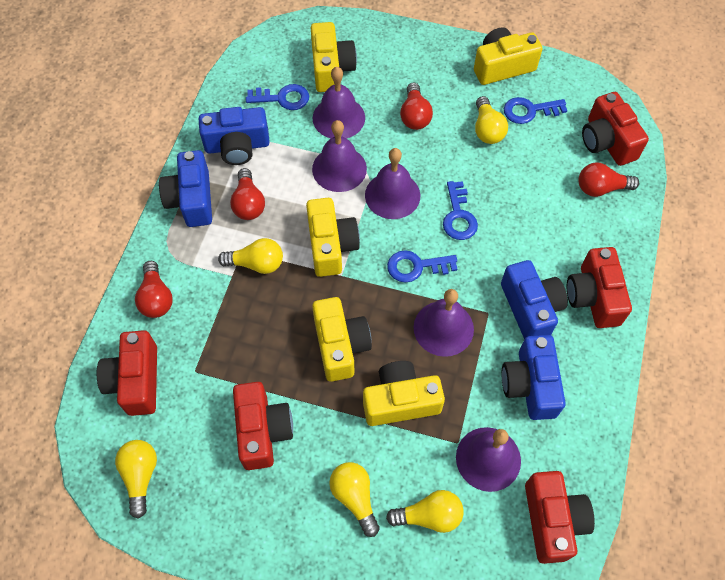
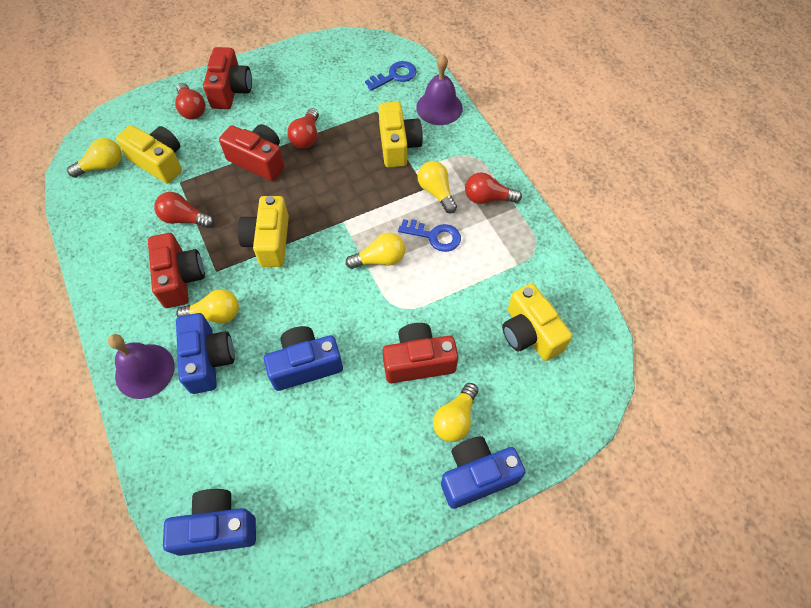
blue key: 4 -> 2
purple bell: 5 -> 2
red camera: 5 -> 4
yellow camera: 5 -> 4

